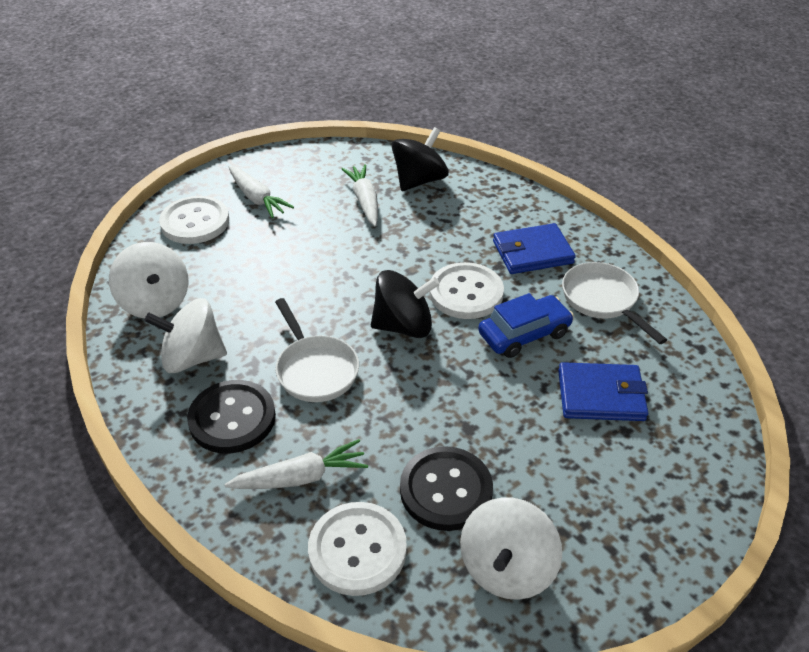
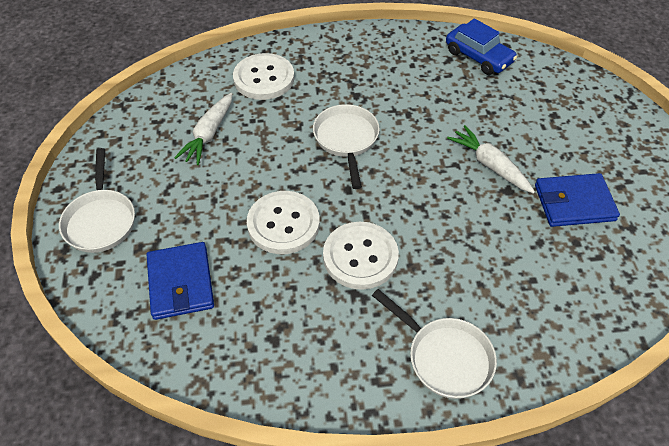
black button: 2 -> 0
black spinning top: 2 -> 0
white carrot: 3 -> 2
white pan: 2 -> 3
white spinning top: 3 -> 0

